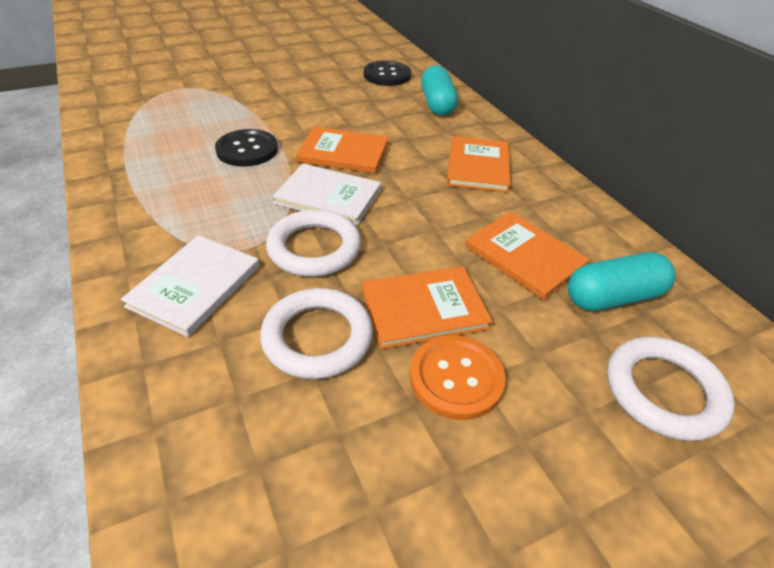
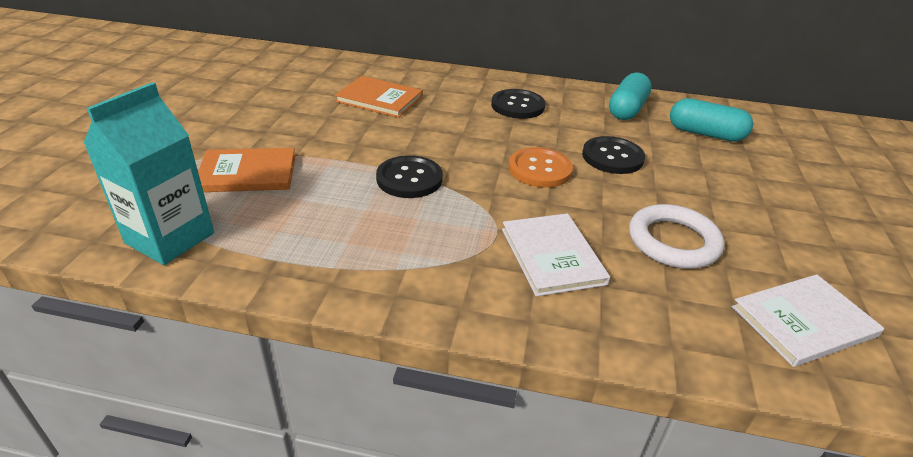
black button: 2 -> 3
orange book: 4 -> 2
turquoise carton: 0 -> 1
white ring: 3 -> 1

